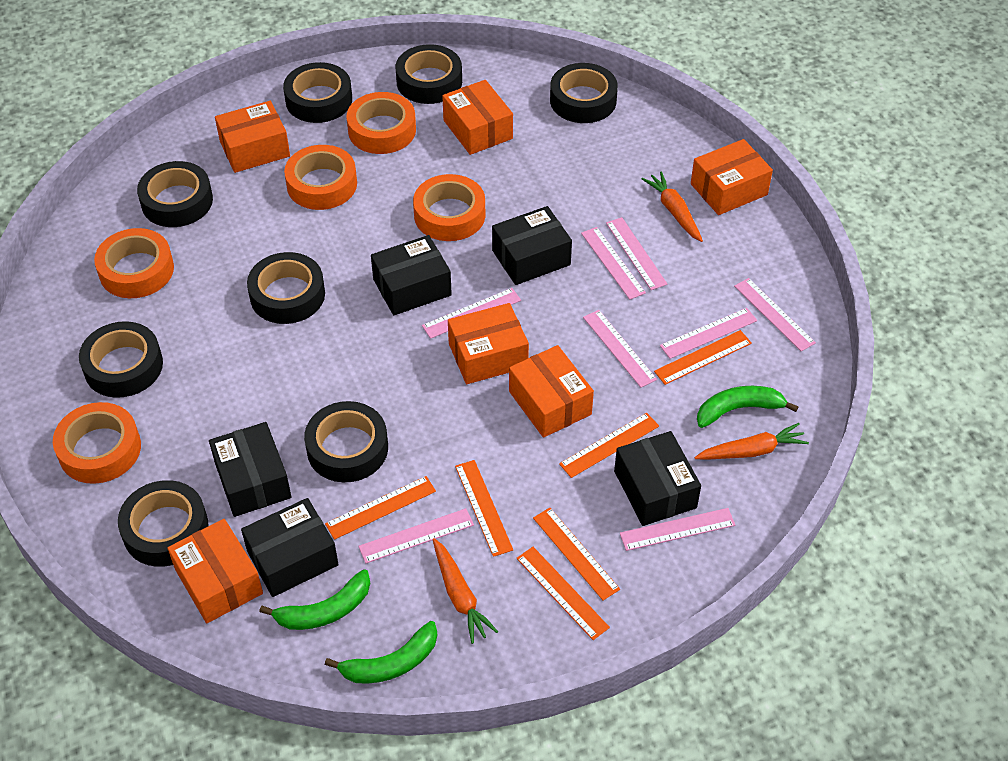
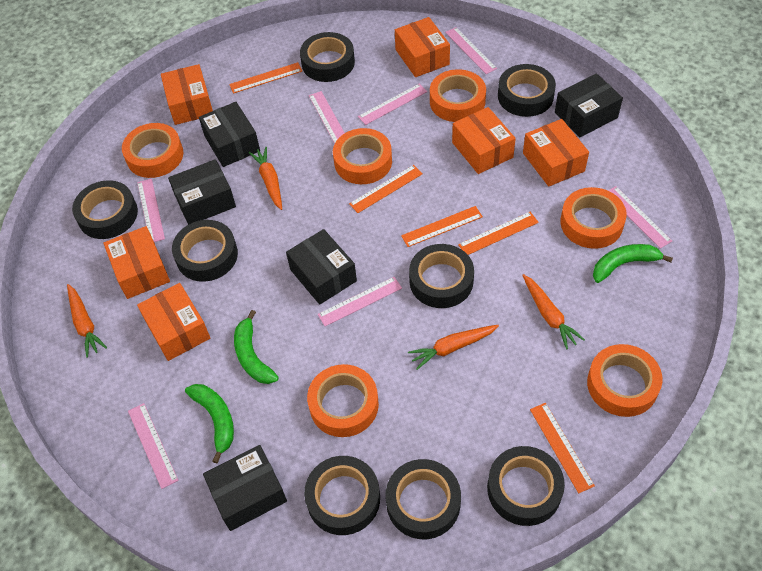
orange carrot: 3 -> 4
orange ruler: 6 -> 5
orange tape: 5 -> 6
pink ruler: 8 -> 7

